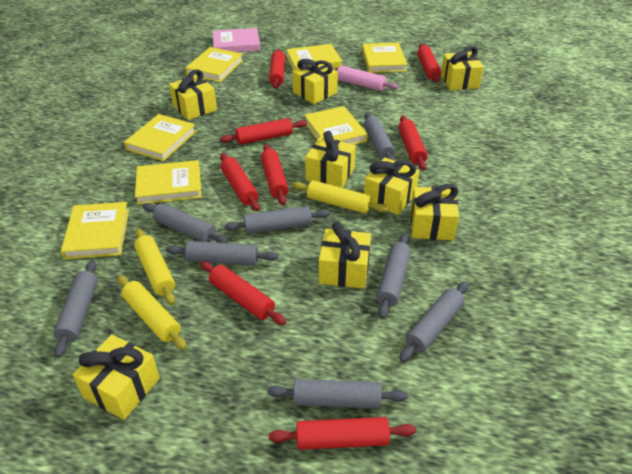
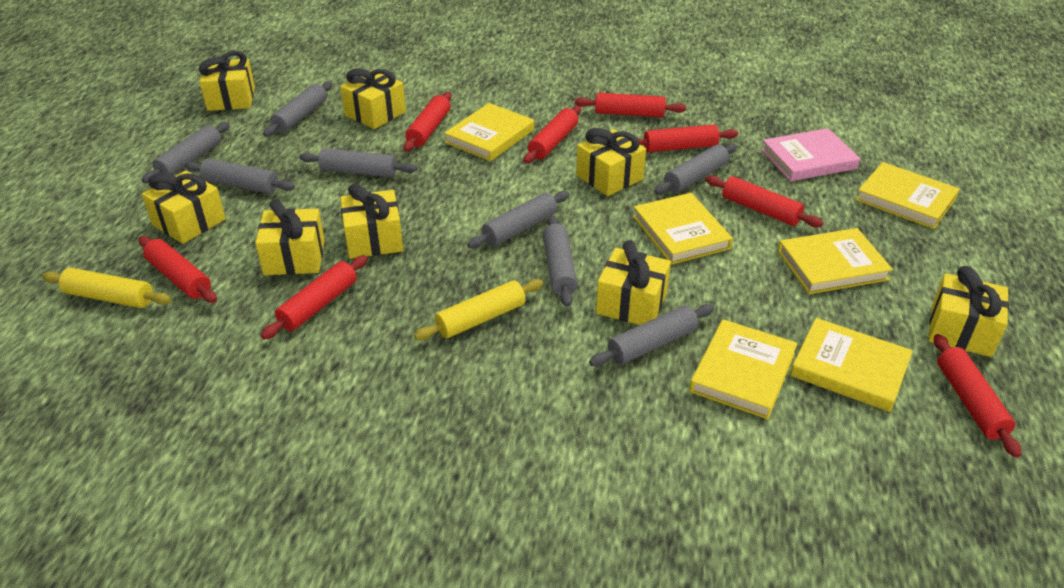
pink rolling pin: 1 -> 0
yellow book: 7 -> 6
yellow rolling pin: 3 -> 2

